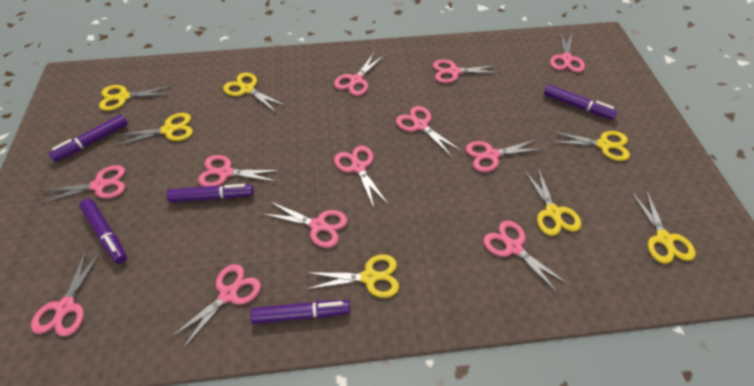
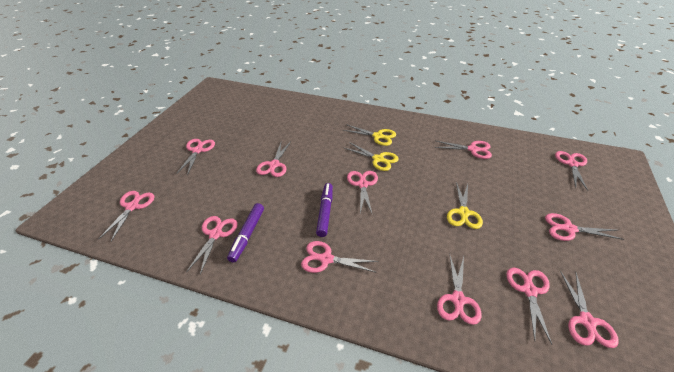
purple marker: 5 -> 2
yellow scissors: 7 -> 3

